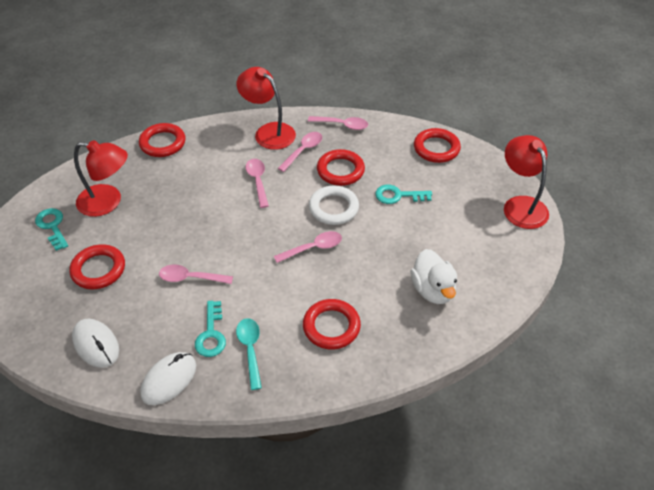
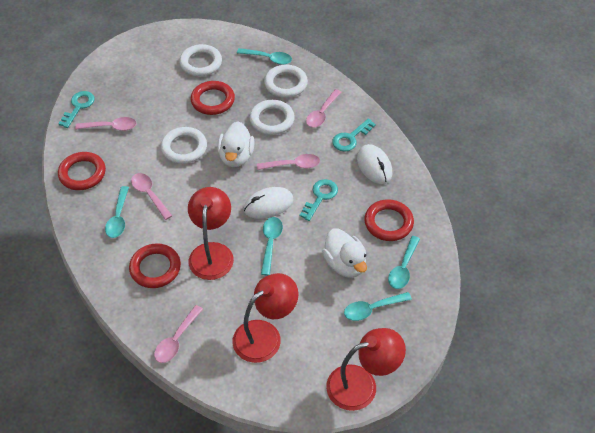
red ring: 5 -> 4
turquoise spoon: 1 -> 5
white duck: 1 -> 2
white ring: 1 -> 4

